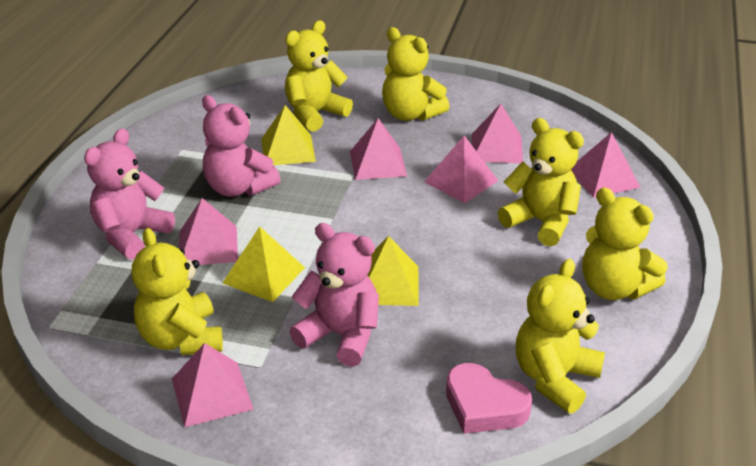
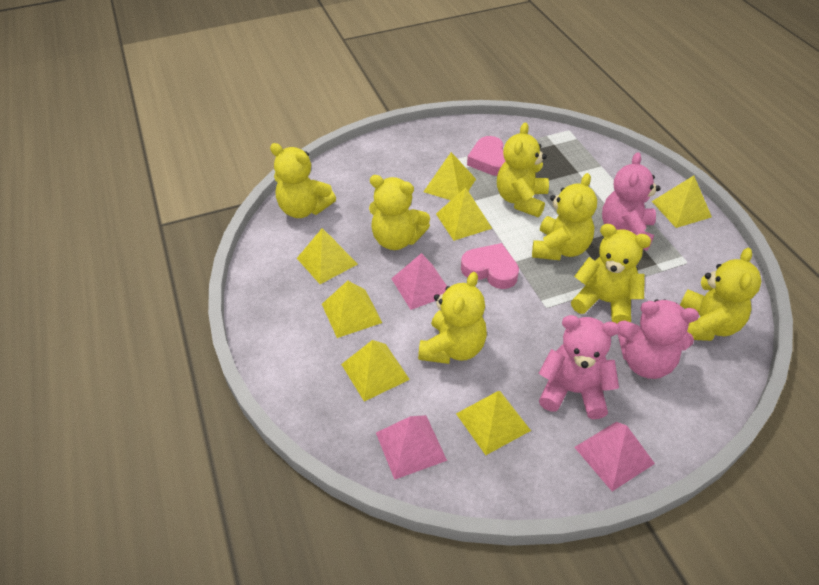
pink heart: 1 -> 2
pink pyramid: 6 -> 3
yellow pyramid: 3 -> 7
yellow teddy bear: 6 -> 7

